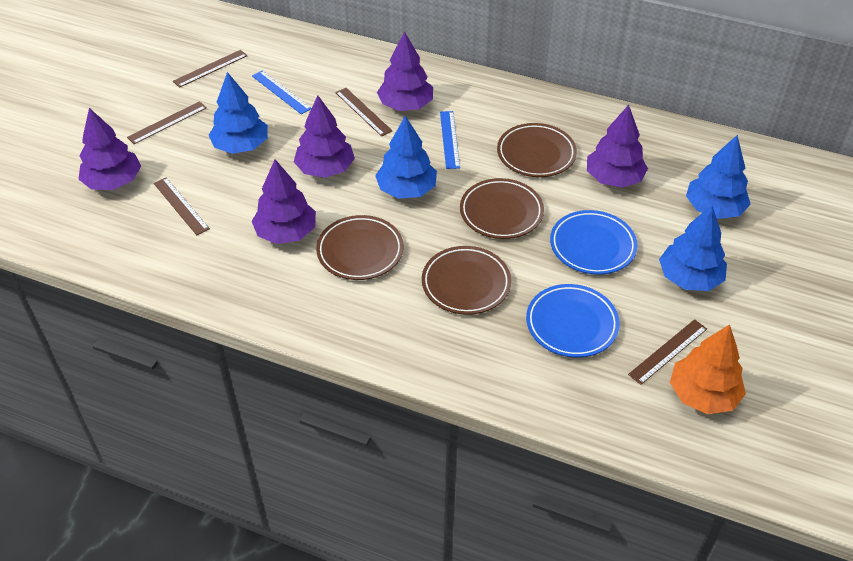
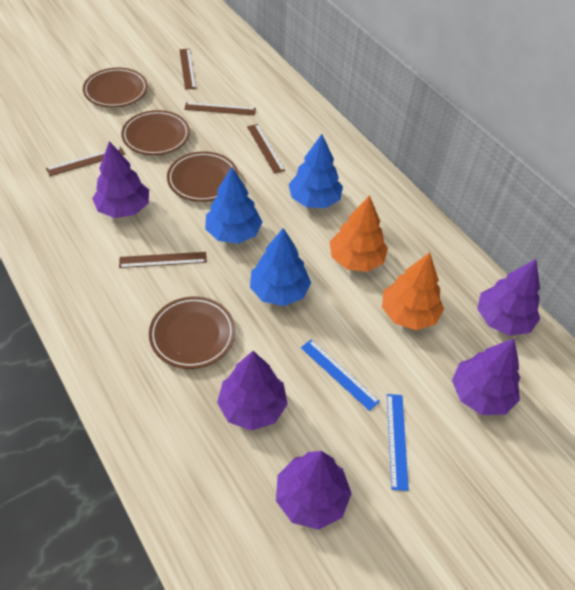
blue plate: 2 -> 0
blue tree: 4 -> 3
orange tree: 1 -> 2

